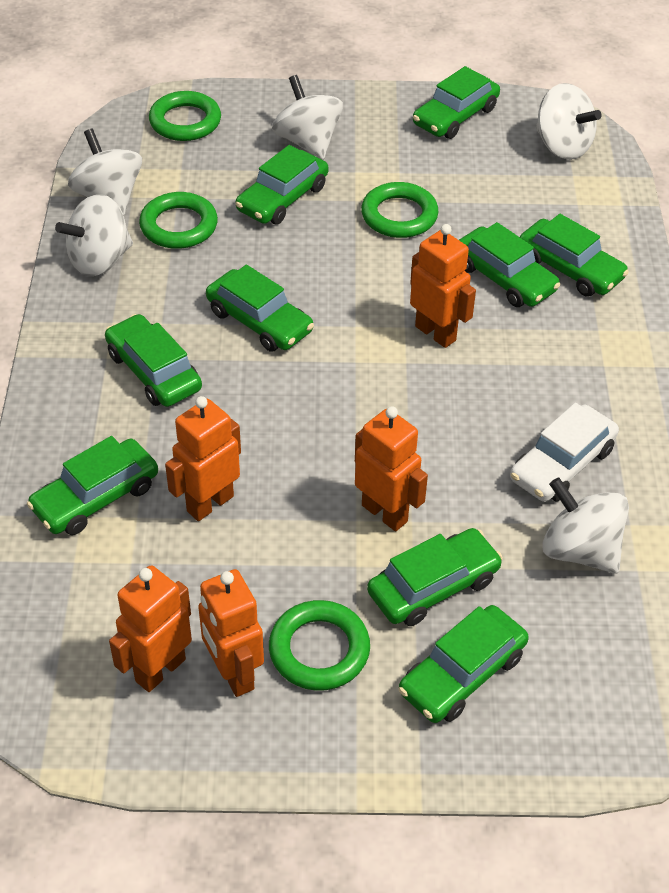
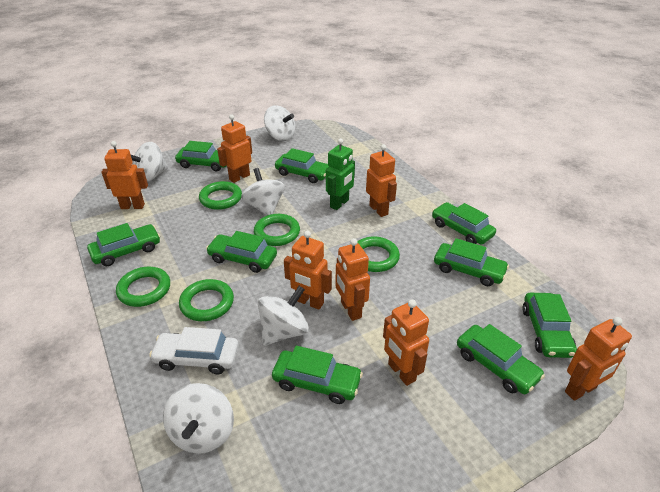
green ring: 4 -> 5
green robot: 0 -> 1
orange robot: 5 -> 7

